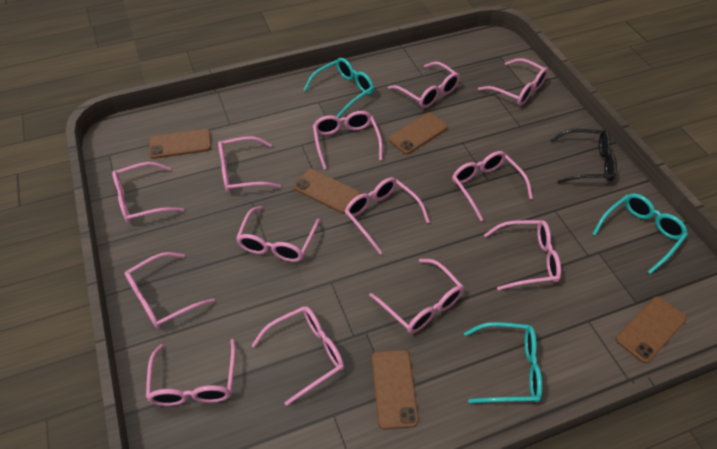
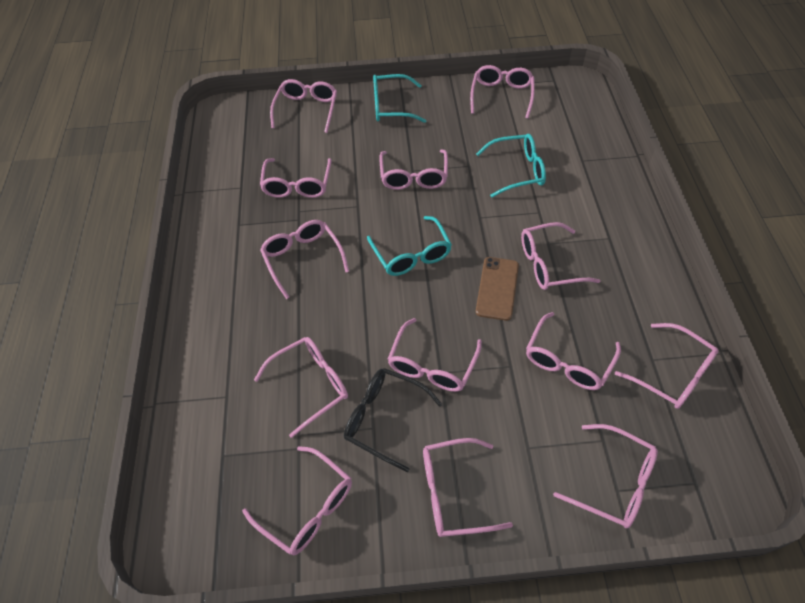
brown phone: 5 -> 1

